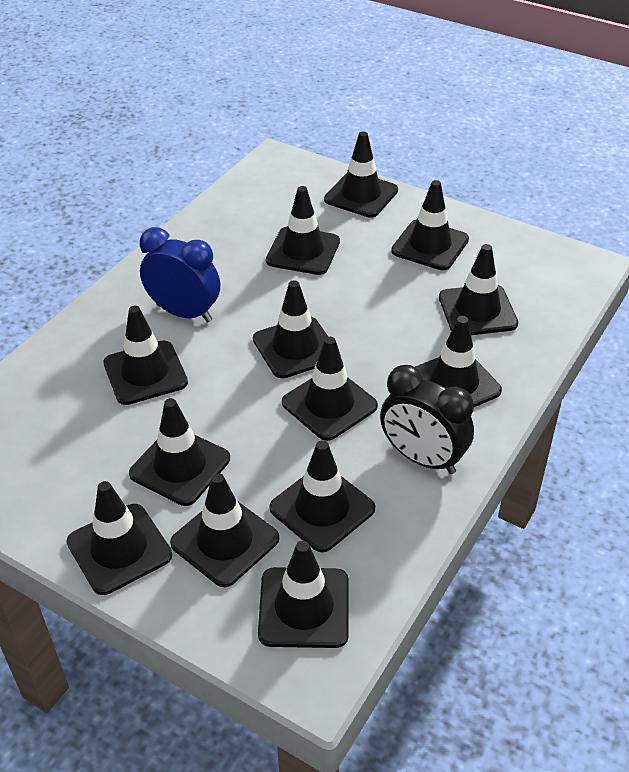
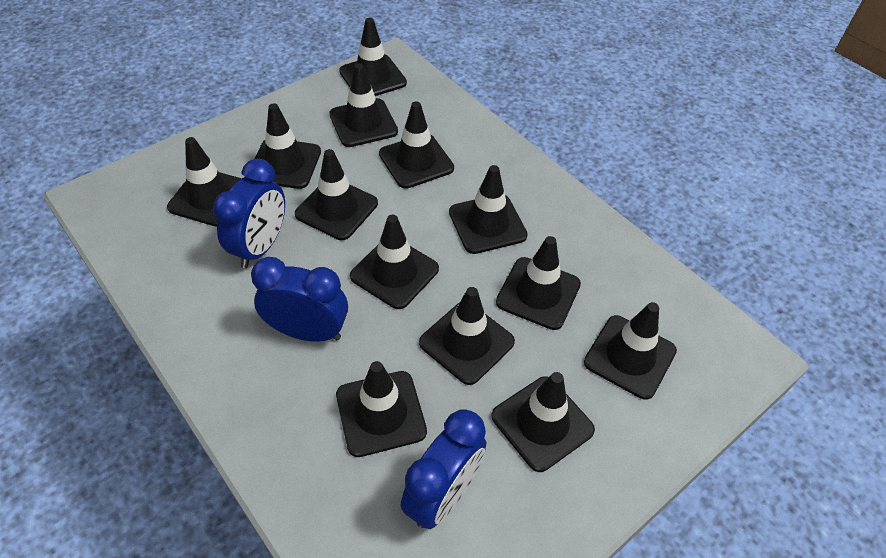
black clock: 1 -> 0
blue clock: 1 -> 3

